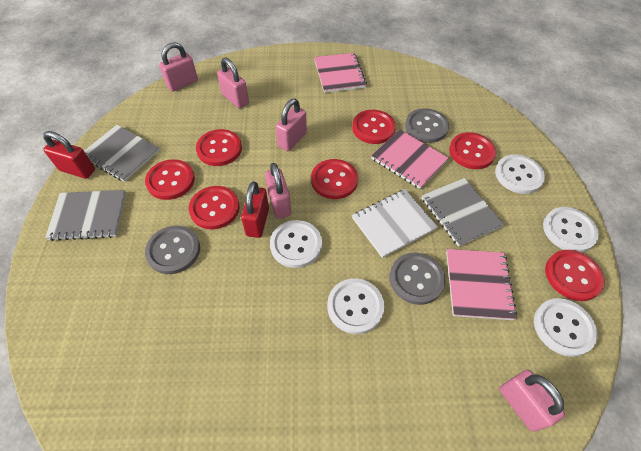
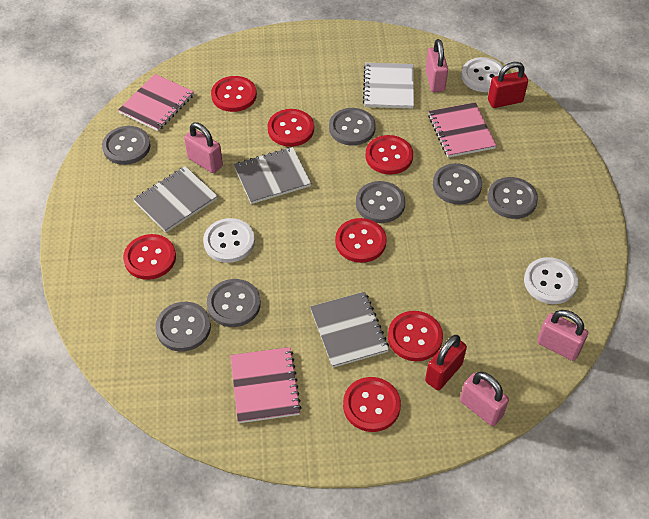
grey button: 3 -> 7
pink padlock: 5 -> 4
white button: 5 -> 3

